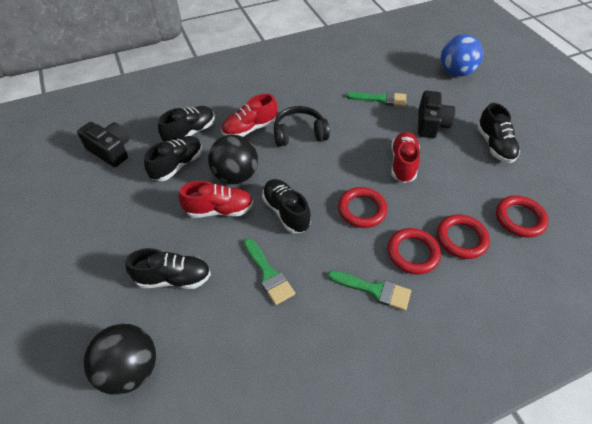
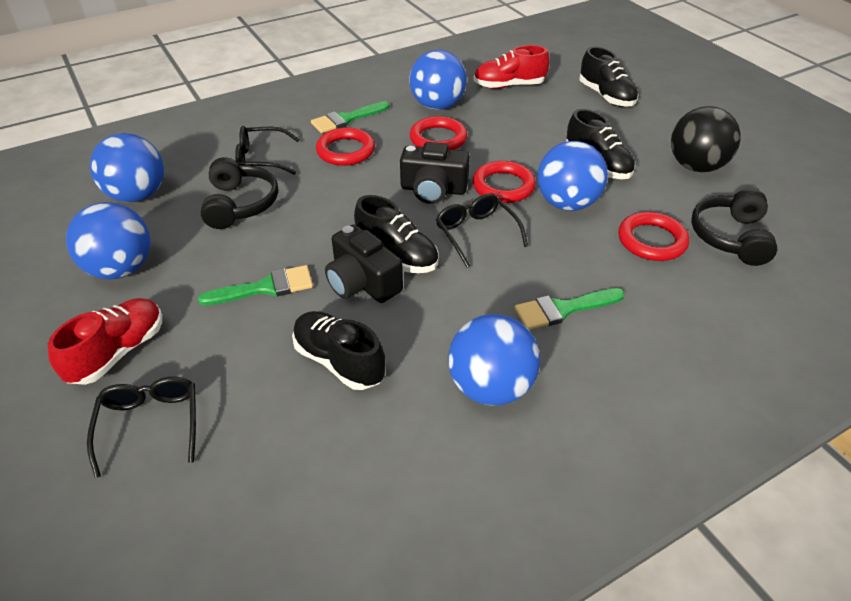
black ball: 2 -> 1
black glasses: 0 -> 3
black headphones: 1 -> 2
black shoe: 5 -> 4
blue ball: 1 -> 5
red shoe: 3 -> 2

